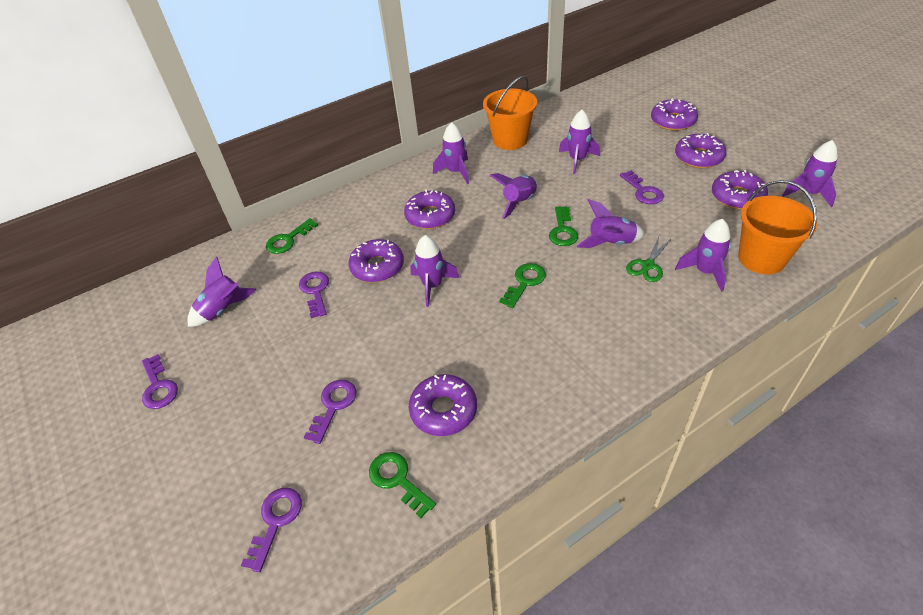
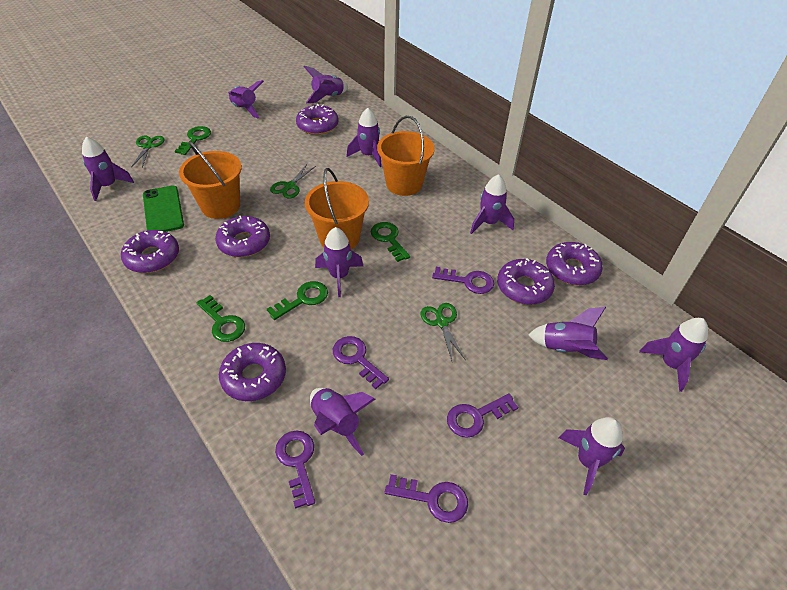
green phone: 0 -> 1
green scissors: 1 -> 3
orange bucket: 2 -> 3
purple rocket: 8 -> 10

